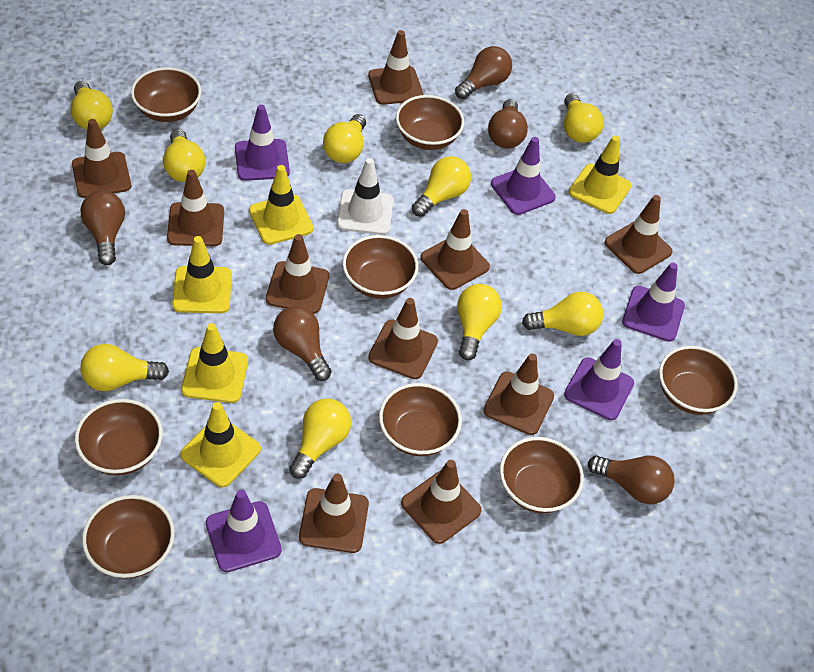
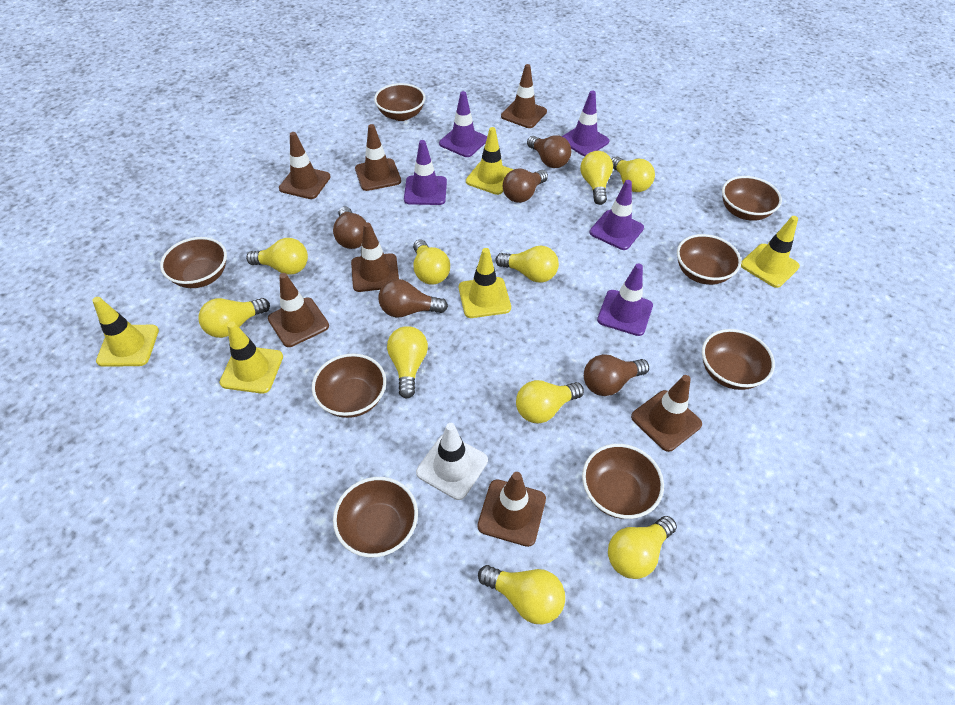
brown traffic cone: 10 -> 7
yellow light bulb: 9 -> 10

